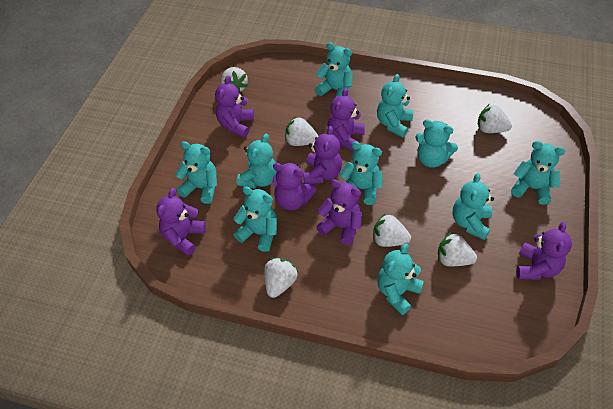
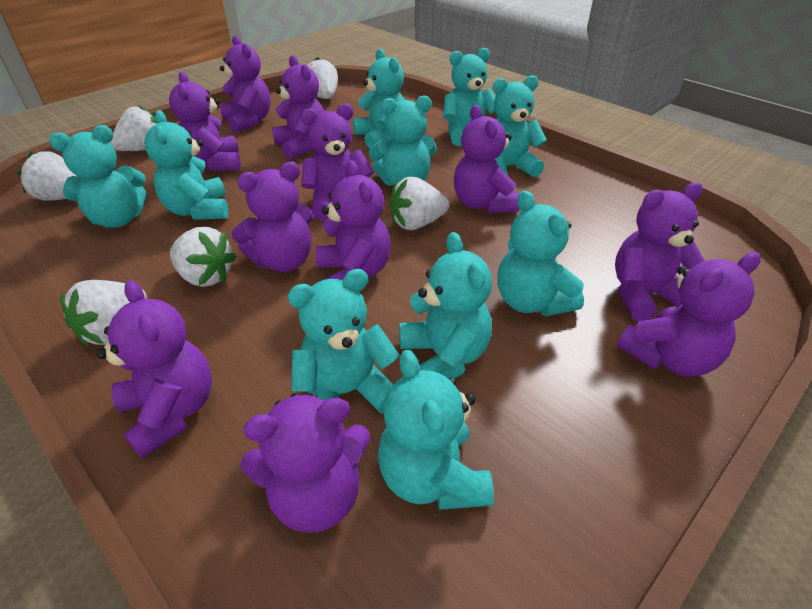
purple teddy bear: 7 -> 11

